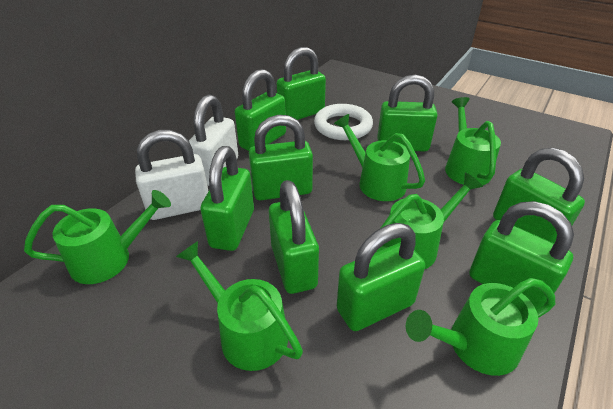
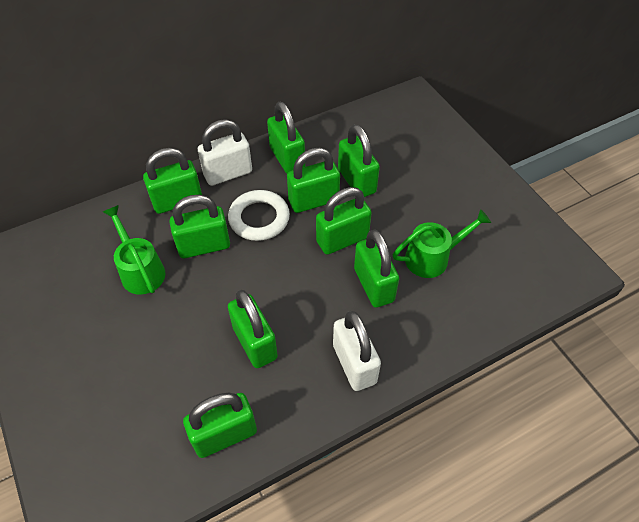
green watering can: 6 -> 2

